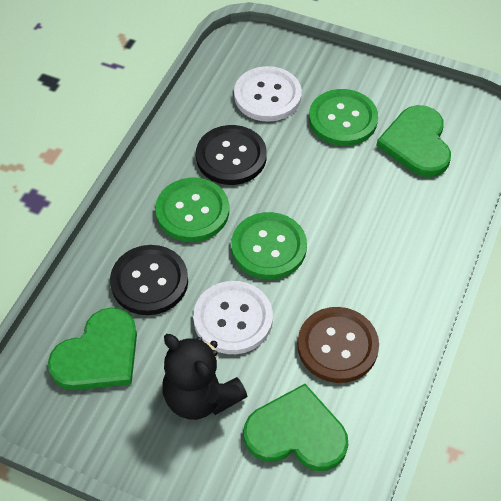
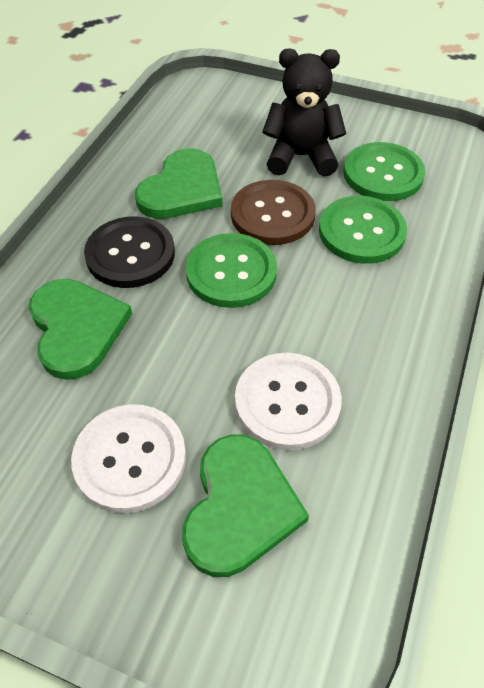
black button: 2 -> 1

